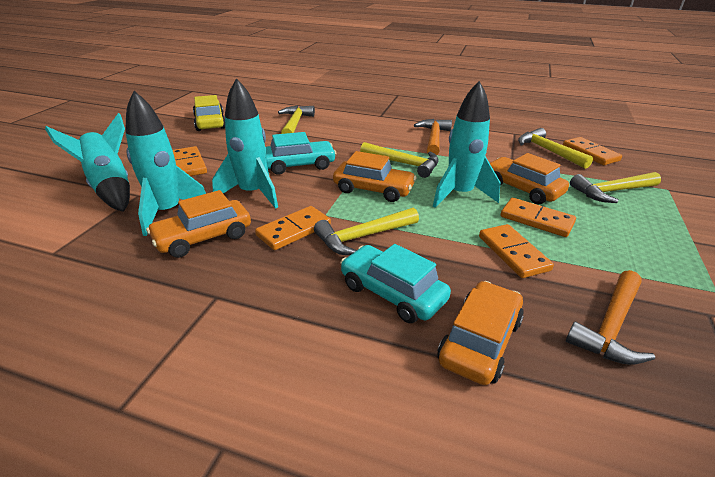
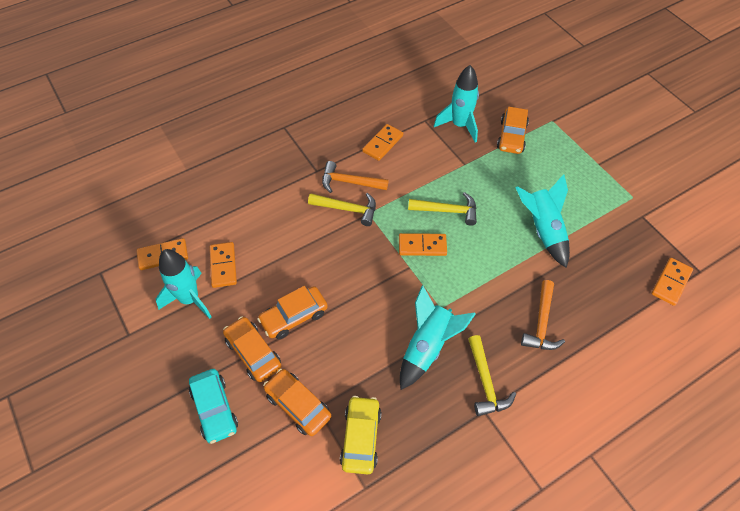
turquoise car: 2 -> 1
yellow hammer: 5 -> 3

